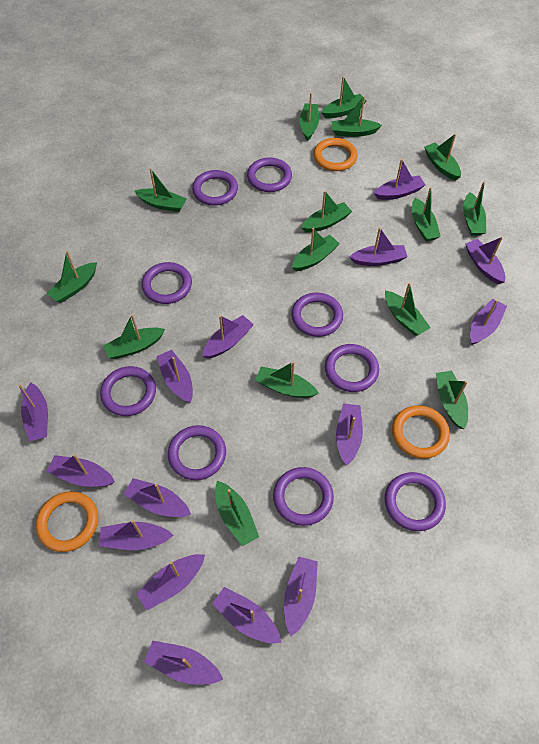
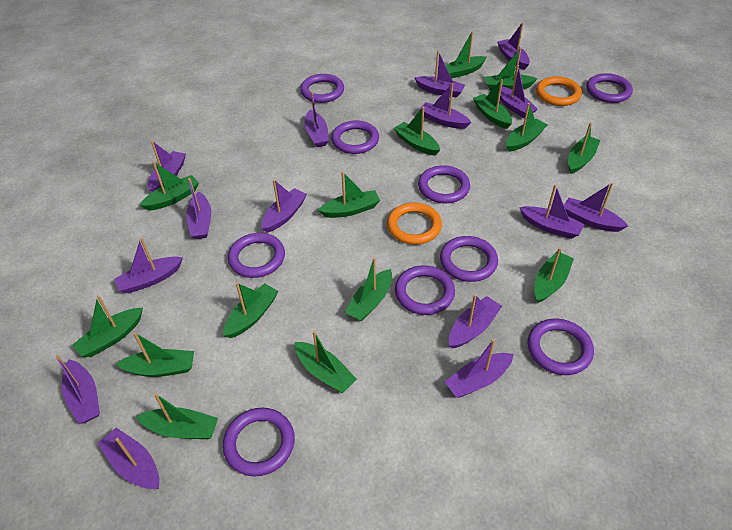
orange ring: 3 -> 2

